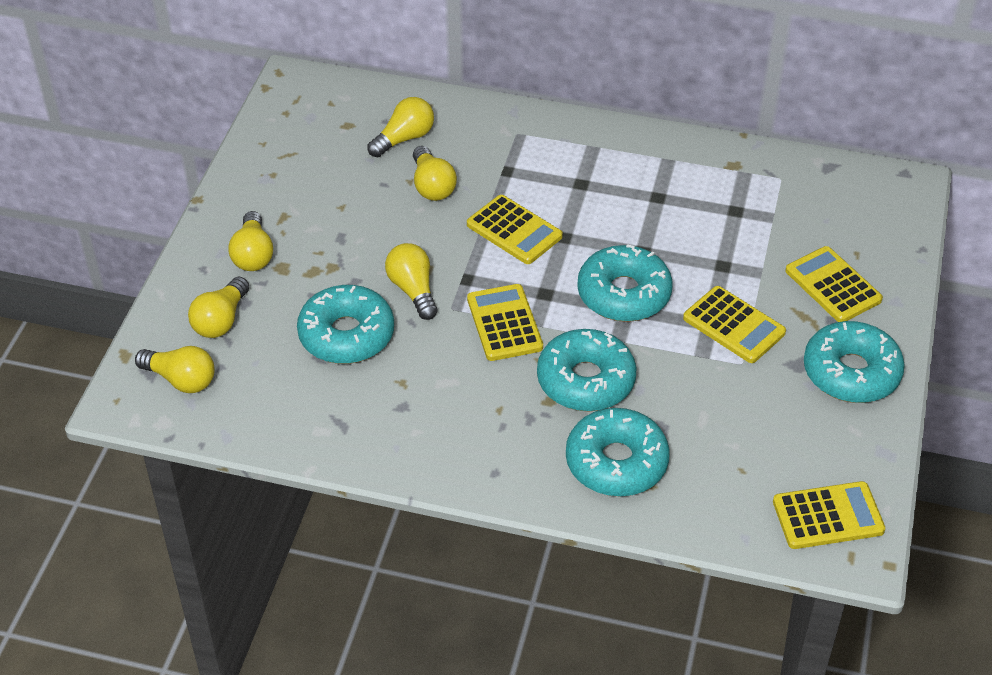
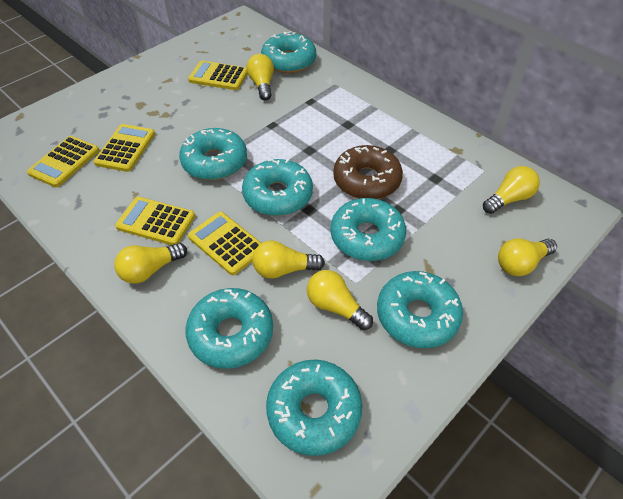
brown donut: 0 -> 1
turquoise donut: 5 -> 7

